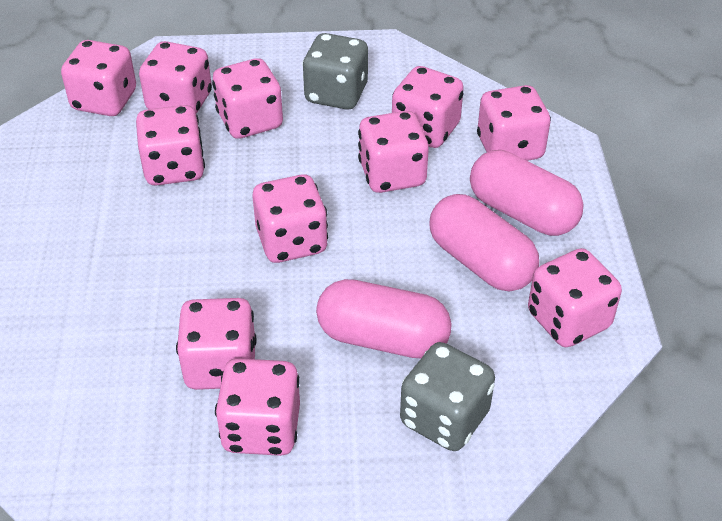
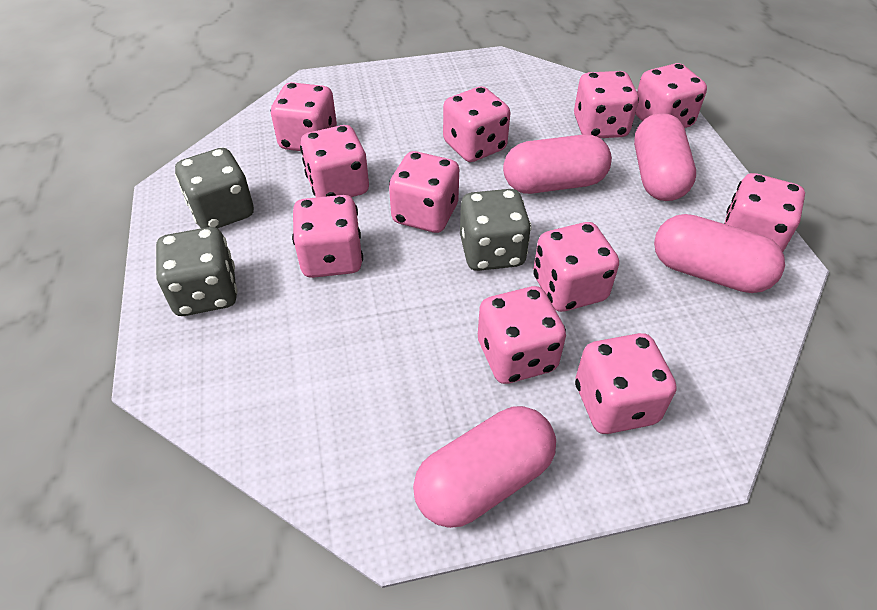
grey dice: 2 -> 3
pink capsule: 3 -> 4

